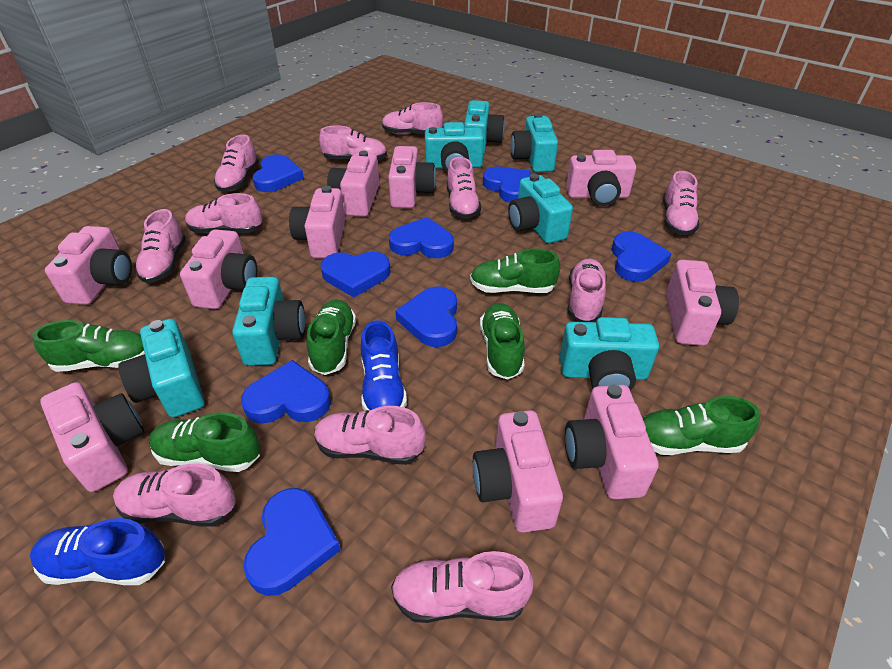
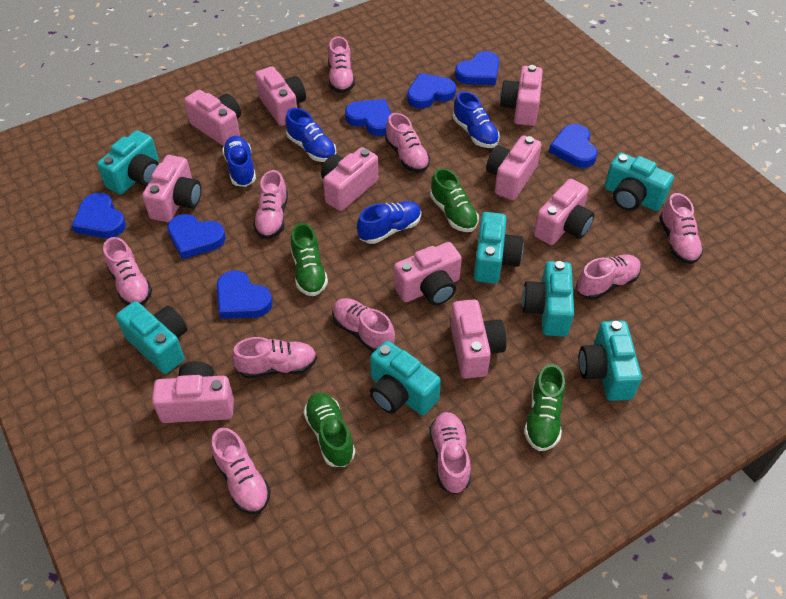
blue heart: 8 -> 7
blue shoe: 2 -> 4
green shoe: 6 -> 4
pink shoe: 11 -> 10

